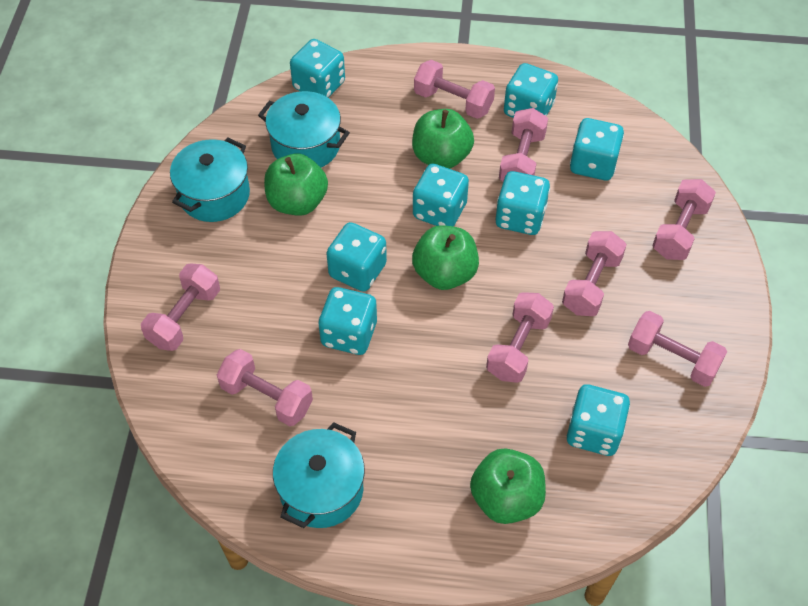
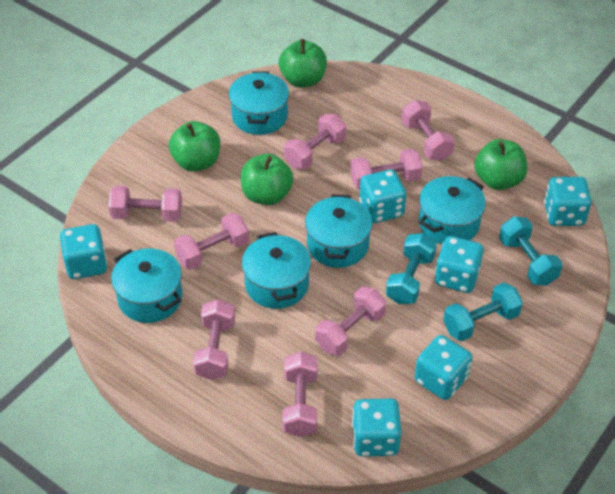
turquoise dice: 8 -> 6
turquoise dumbbell: 0 -> 3
turquoise pot: 3 -> 5

